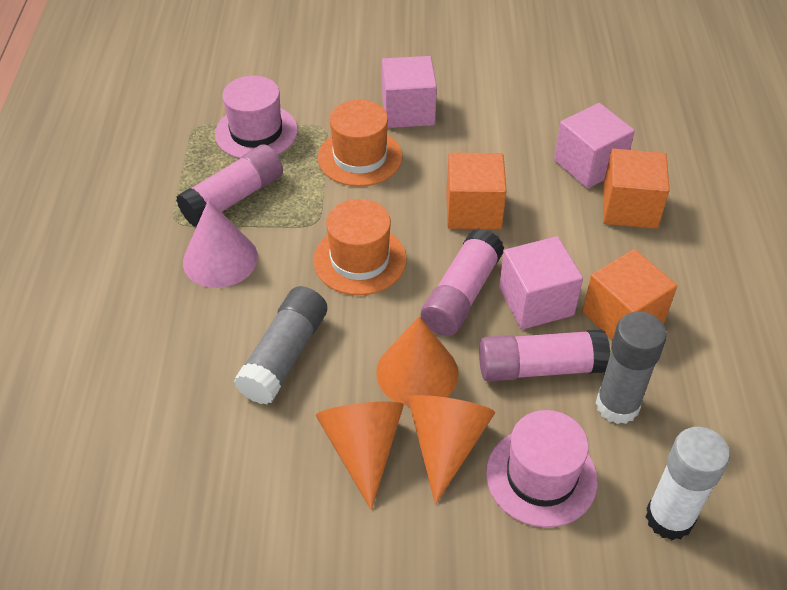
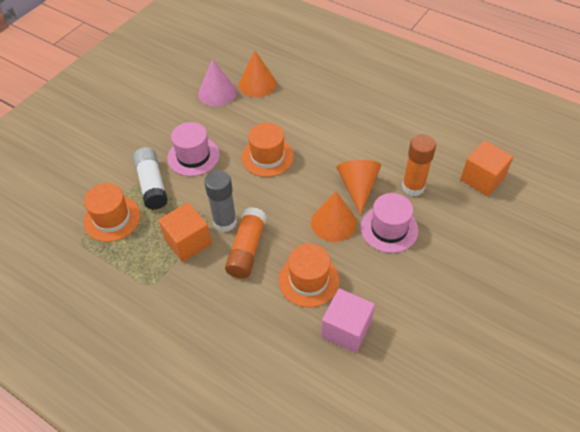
grey glue stick: 2 -> 1
orange cube: 3 -> 2
orange glue stick: 0 -> 2
orange hat: 2 -> 3
pink cube: 3 -> 1
pink glue stick: 3 -> 0

